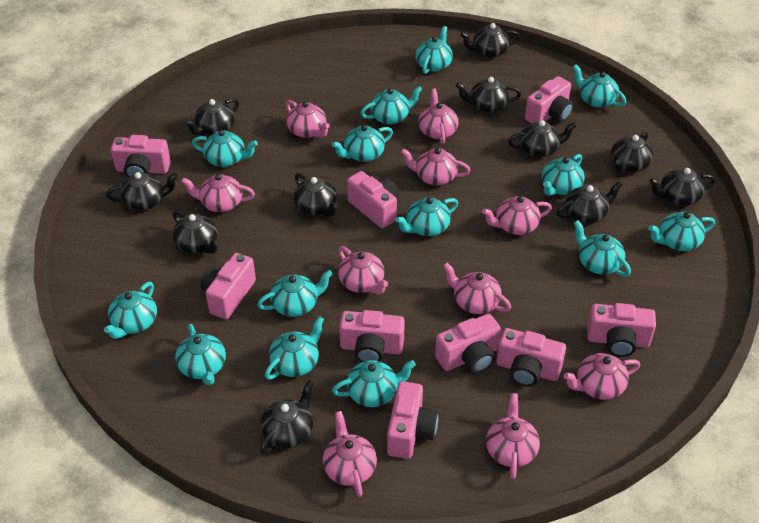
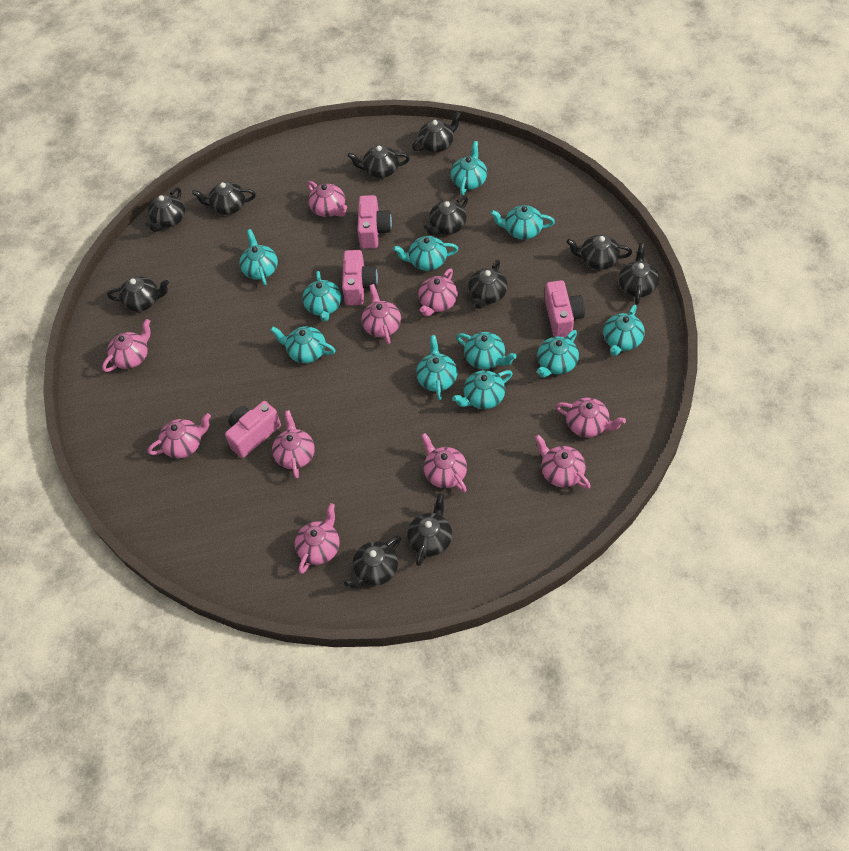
pink camera: 9 -> 4
turquoise teapot: 14 -> 11

